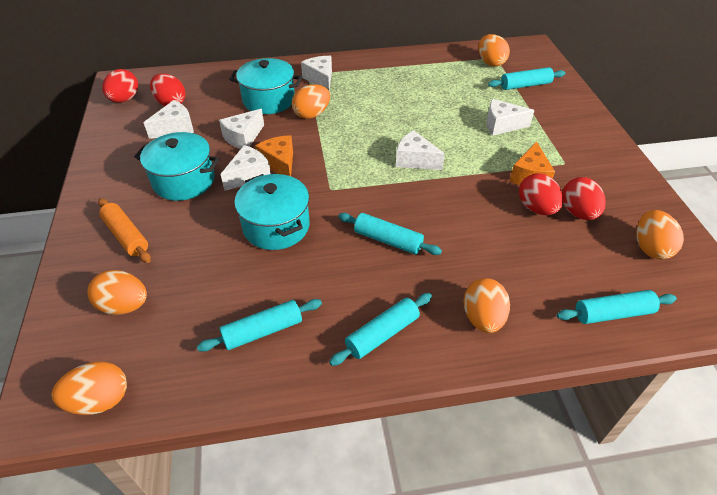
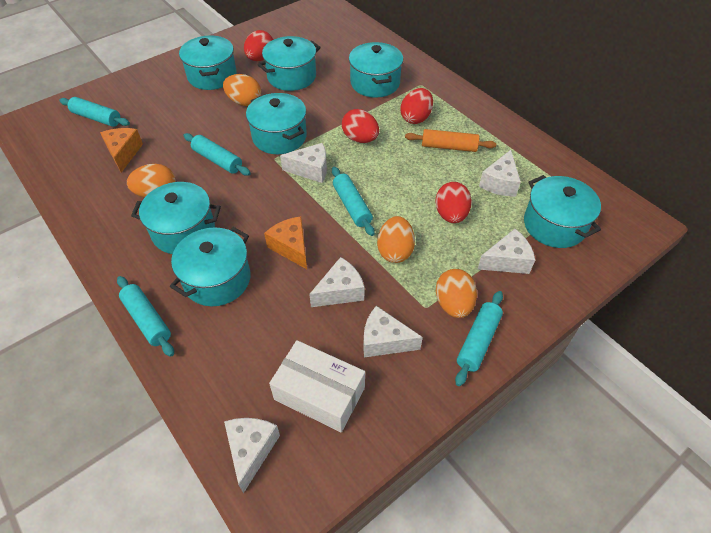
orange egg: 6 -> 4
turquoise pot: 3 -> 7
white box: 0 -> 1

